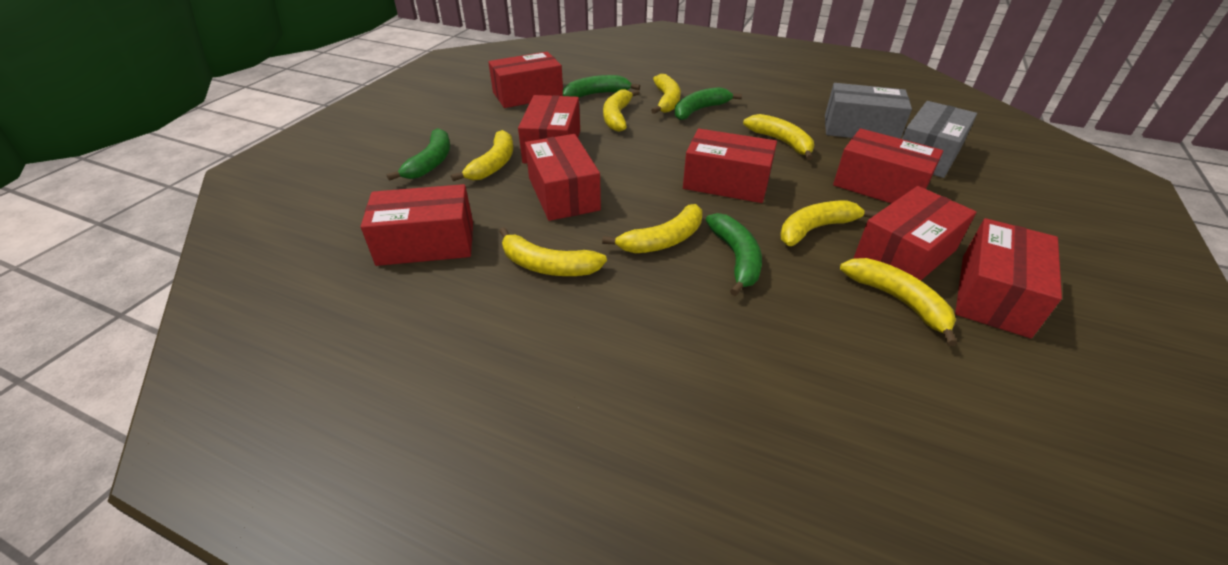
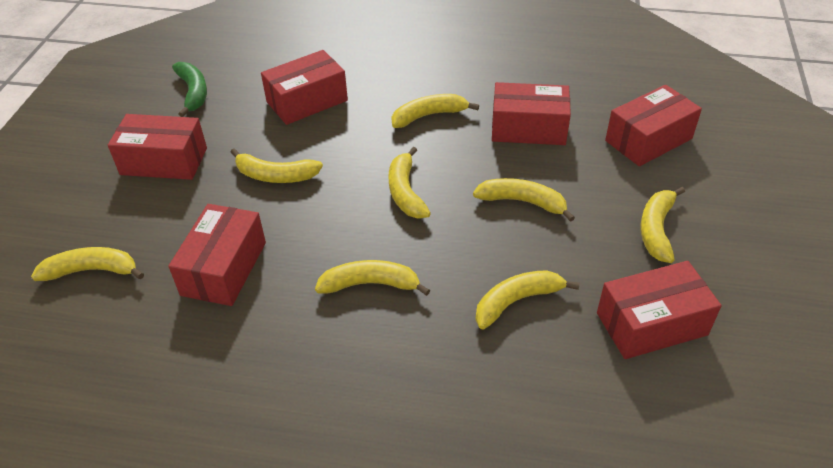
green banana: 4 -> 1
grey box: 2 -> 0
red box: 8 -> 6

